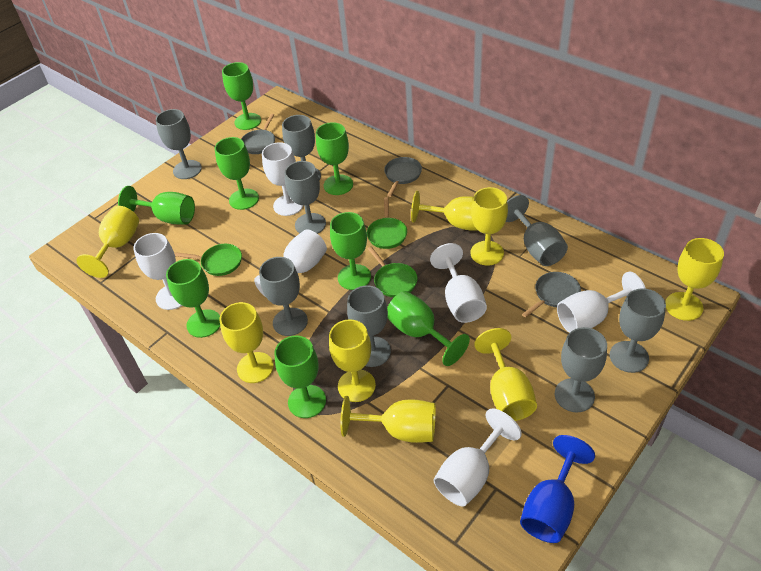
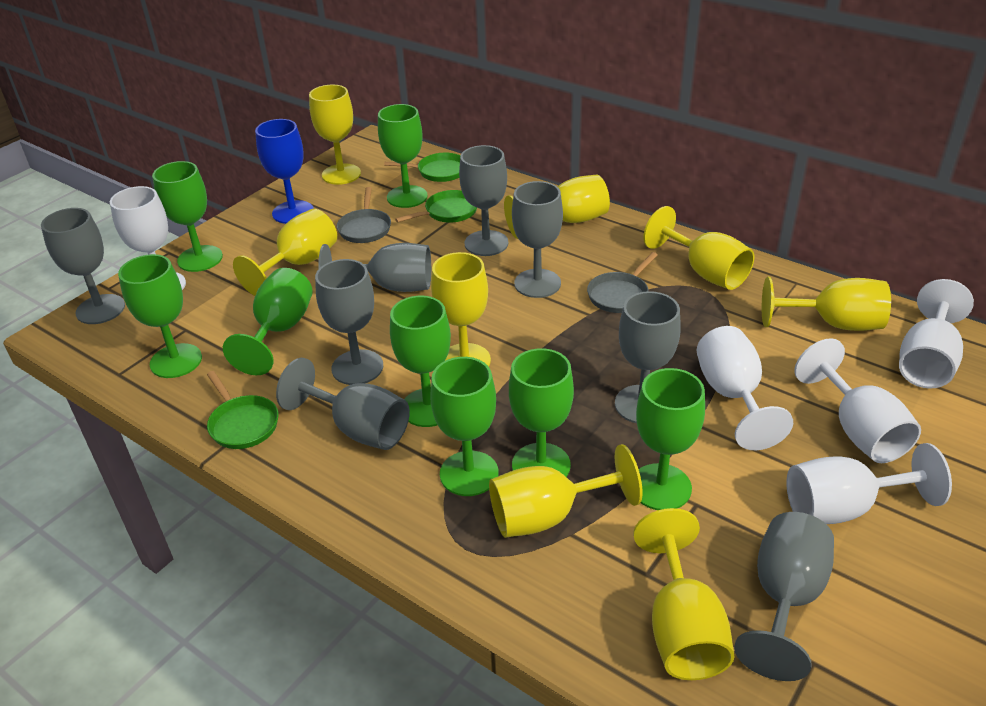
grey pan: 3 -> 2
white goblet: 6 -> 5

